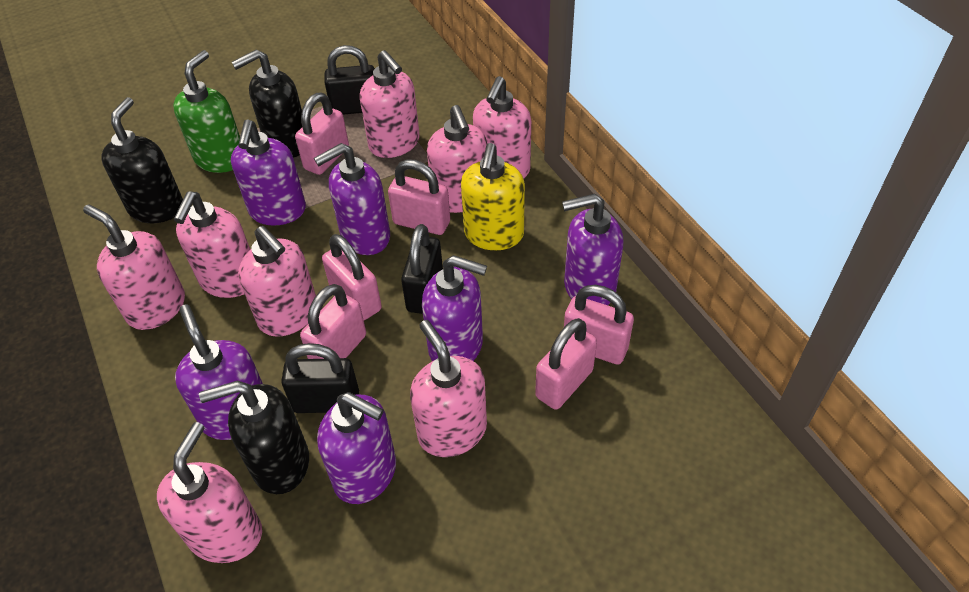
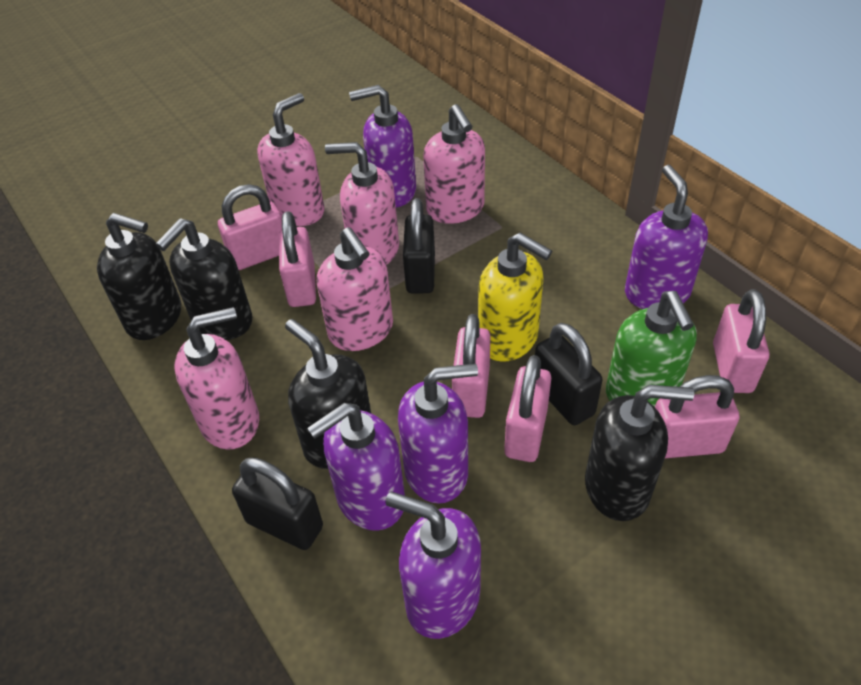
black soap dispenser: 3 -> 4
pink soap dispenser: 8 -> 5
purple soap dispenser: 6 -> 5

